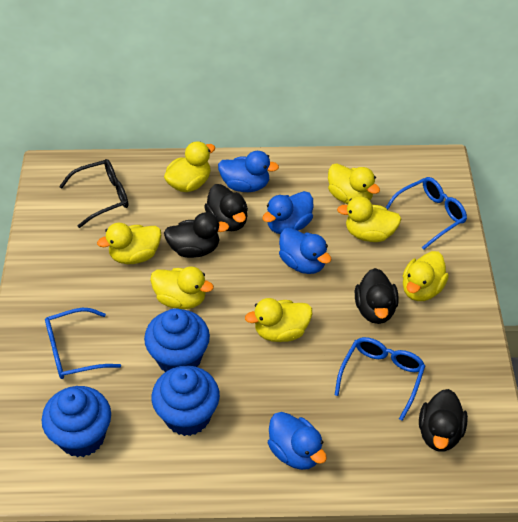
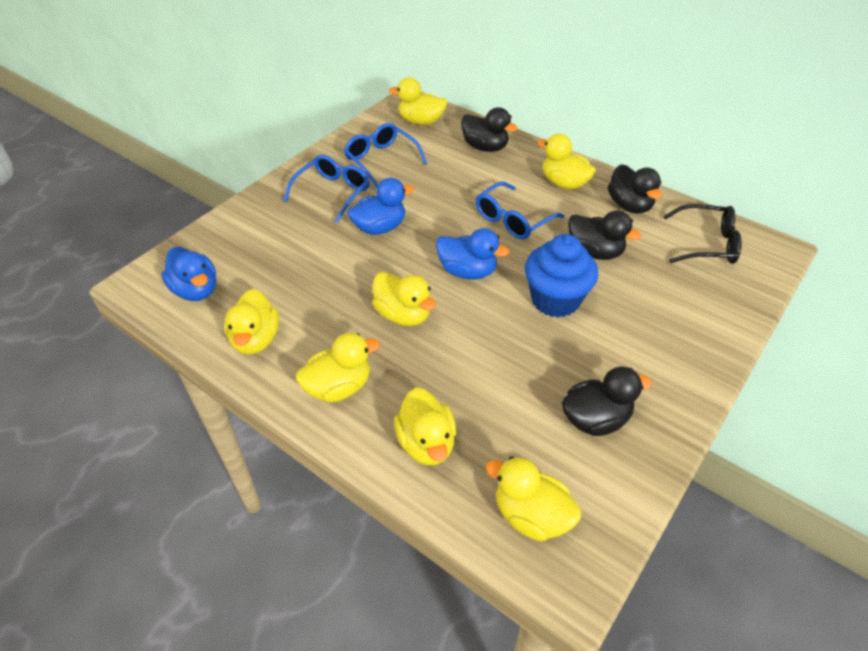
blue cupcake: 3 -> 1
blue duck: 4 -> 3

